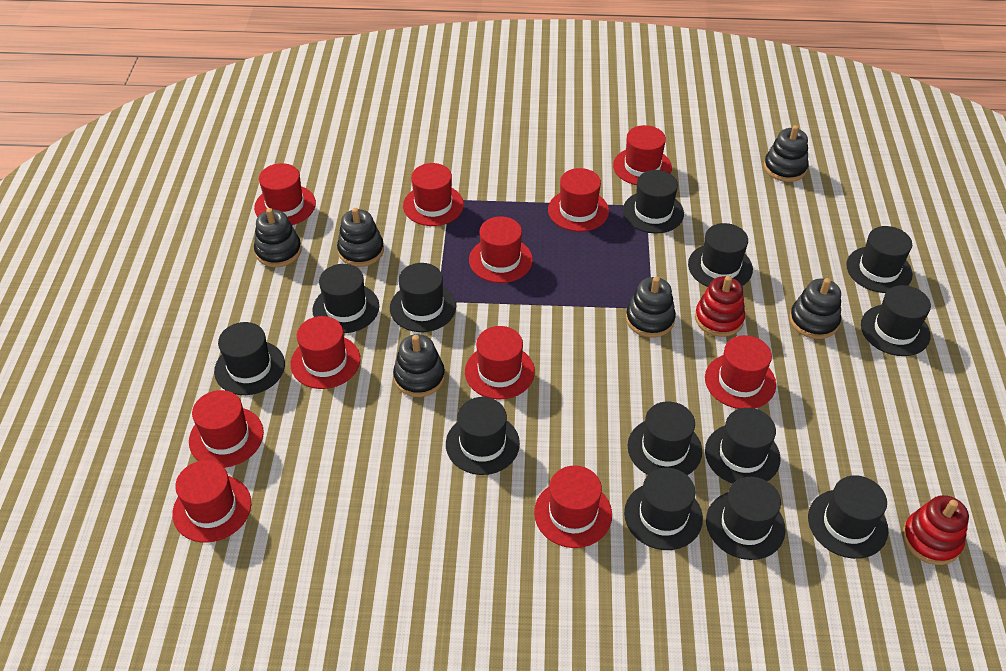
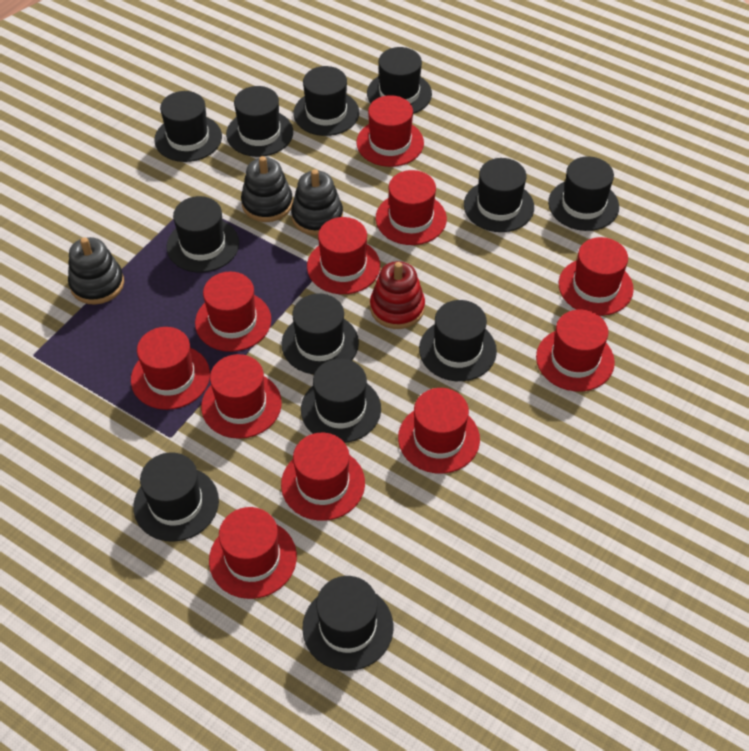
black hat: 13 -> 12
black stacking toy: 6 -> 3
red stacking toy: 2 -> 1

